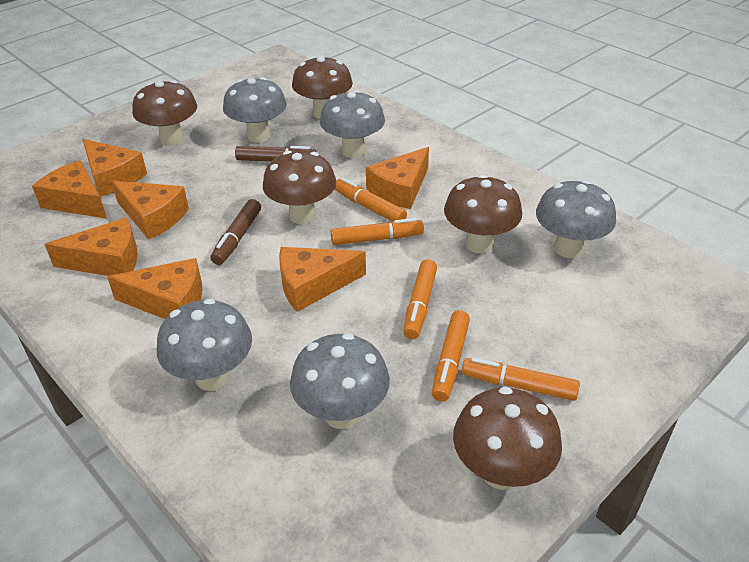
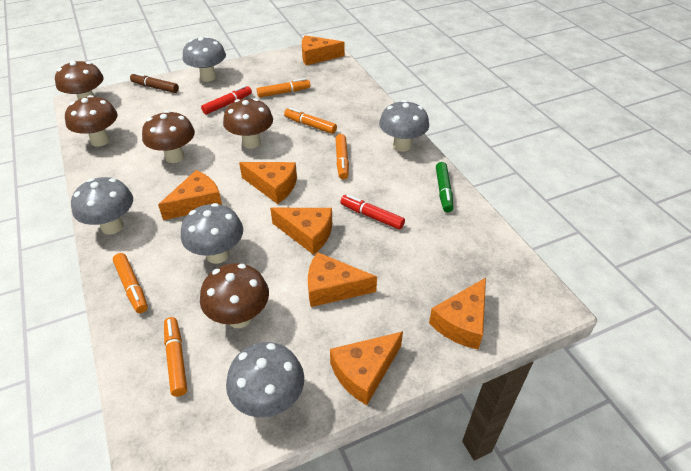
brown marker: 2 -> 1
green marker: 0 -> 1
red marker: 0 -> 2

